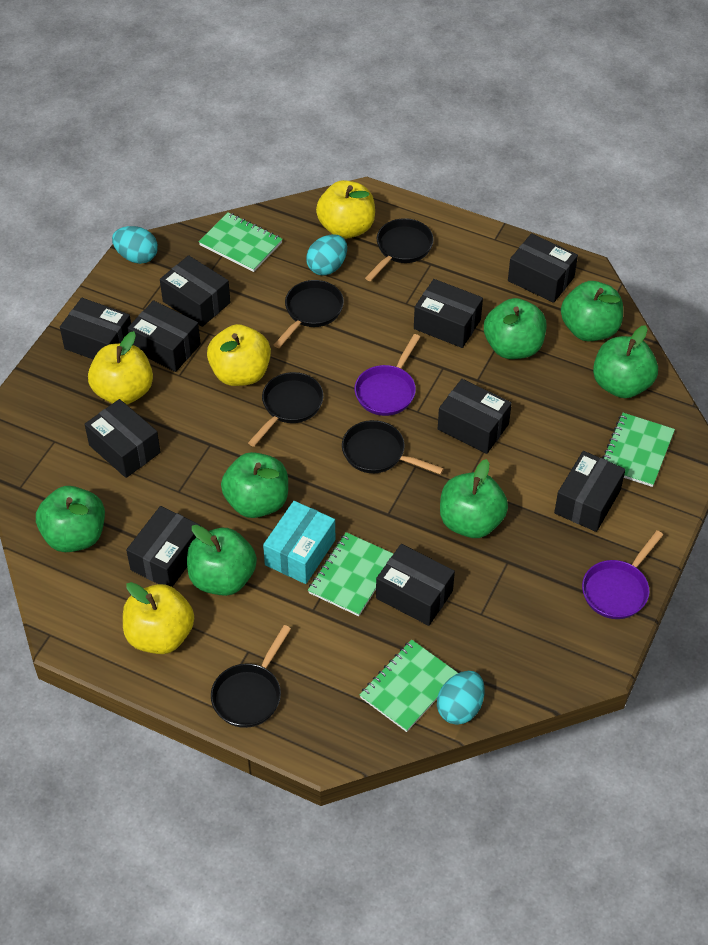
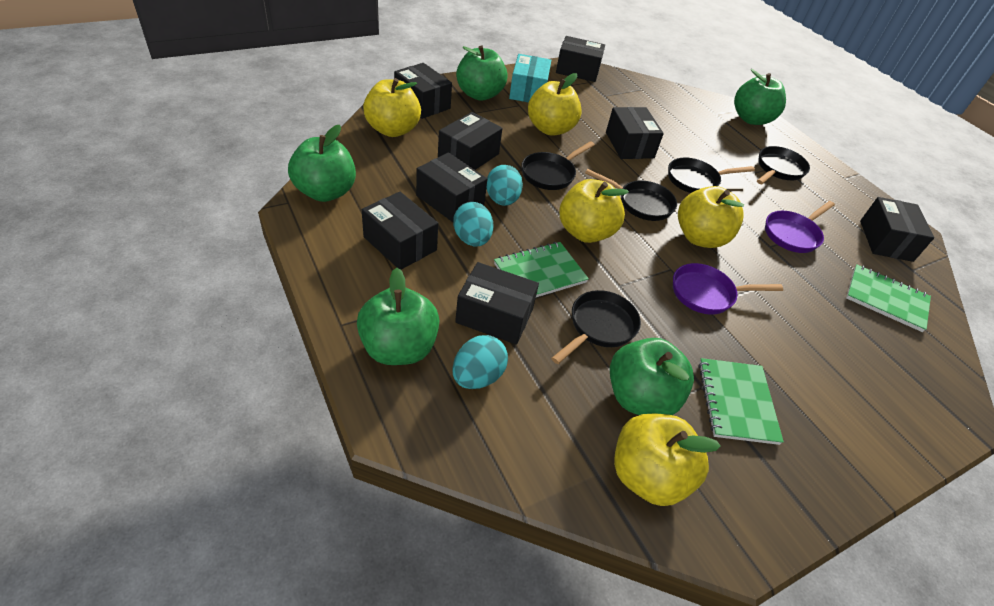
black box: 10 -> 8
green apple: 7 -> 5
green notebook: 4 -> 3
yellow apple: 4 -> 5

